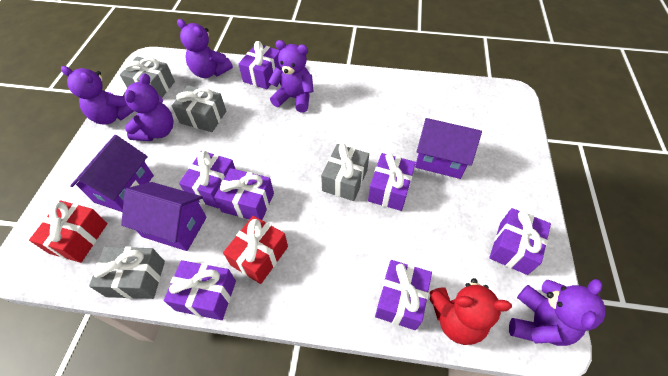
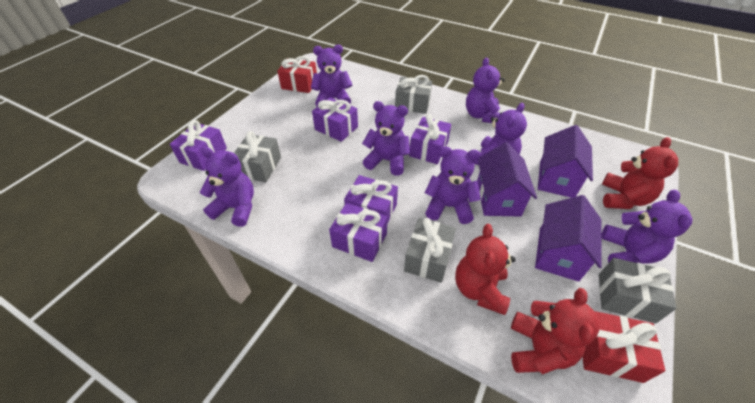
purple gift: 7 -> 5
purple teddy bear: 5 -> 7
red teddy bear: 1 -> 3

